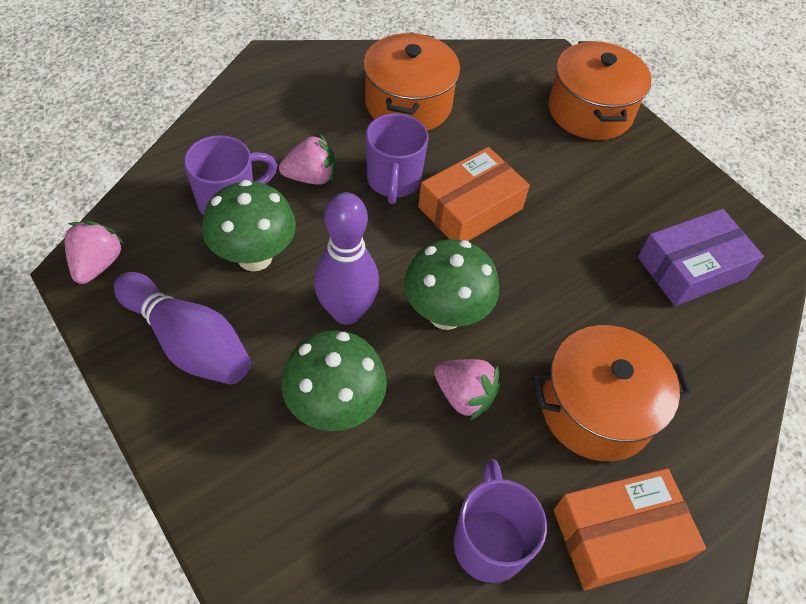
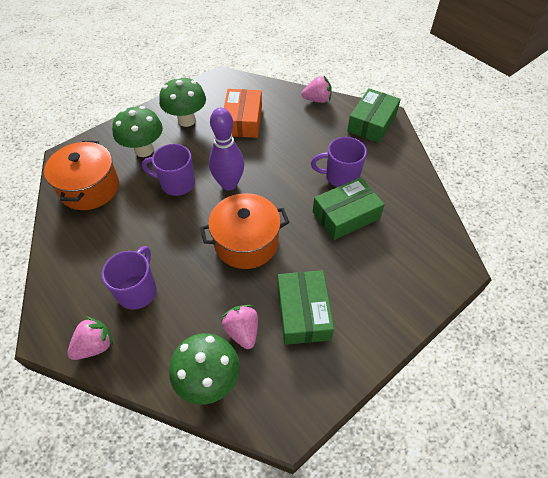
green box: 0 -> 3
orange box: 2 -> 1
orange pot: 3 -> 2
purple bowling pin: 2 -> 1
purple box: 1 -> 0

